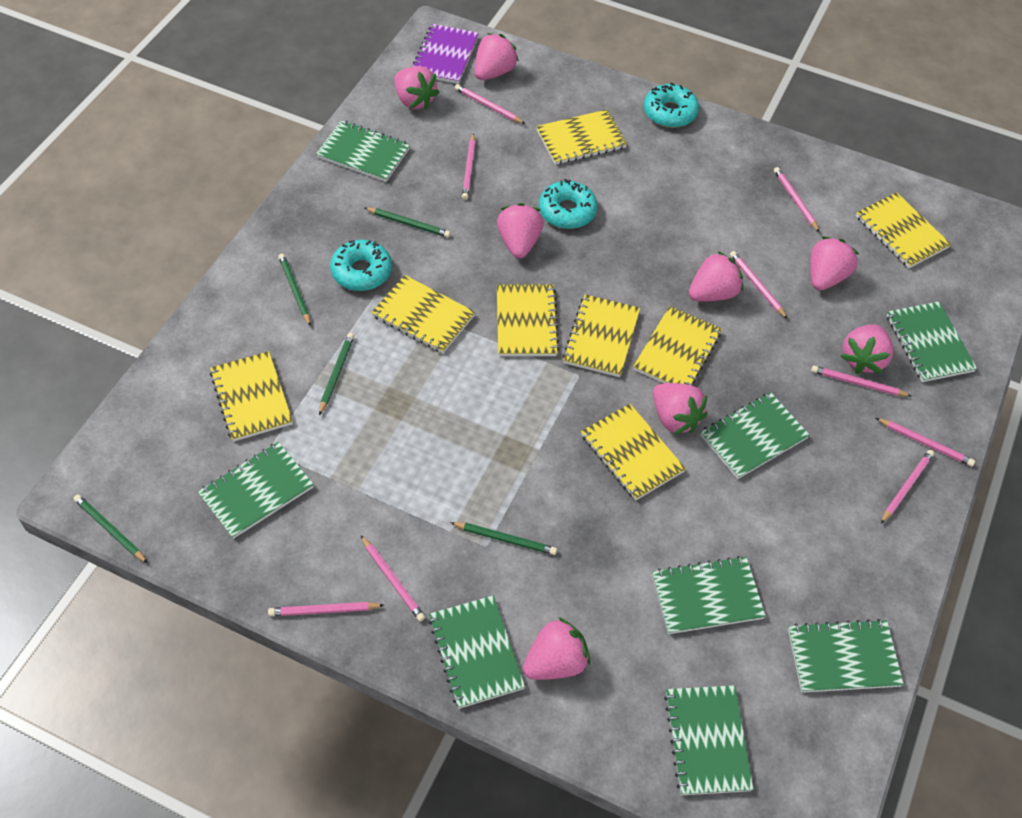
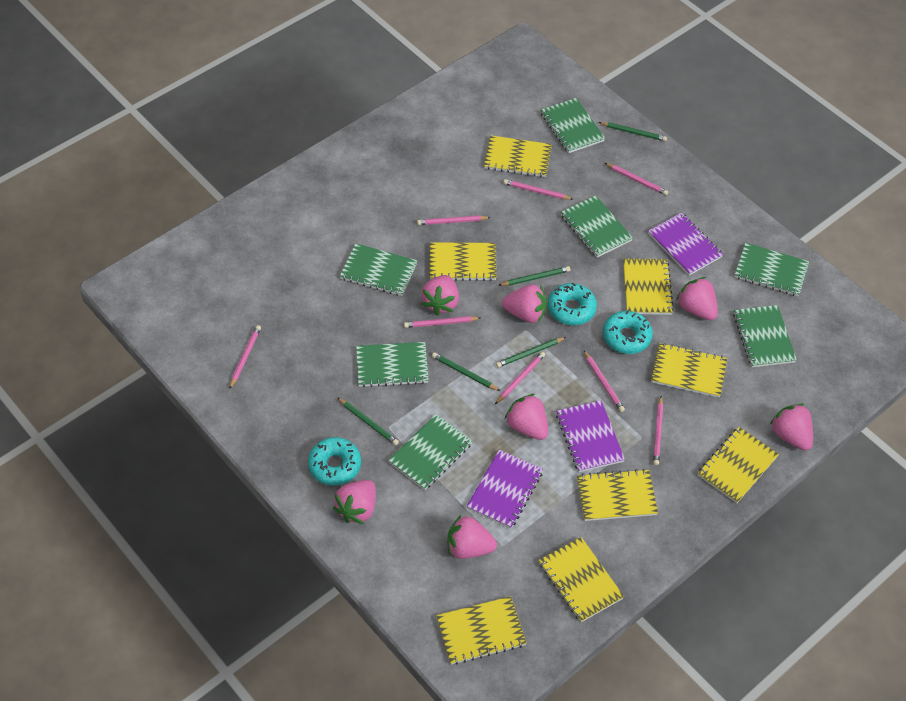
green notebook: 8 -> 7
pink pencil: 9 -> 8
pink strawberry: 8 -> 7
purple notebook: 1 -> 3

